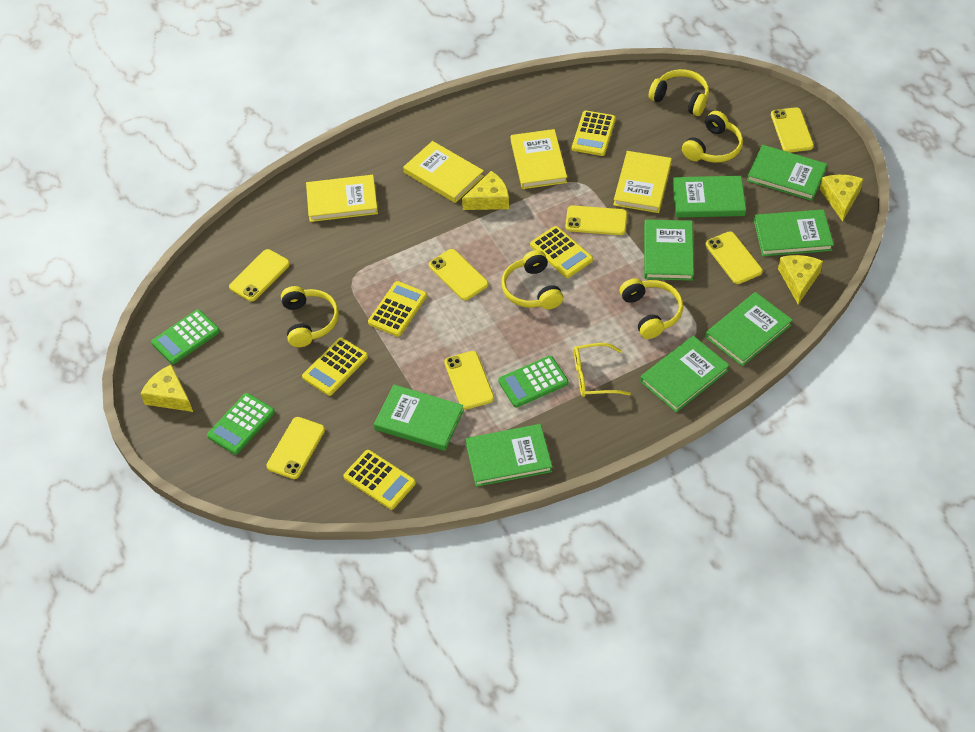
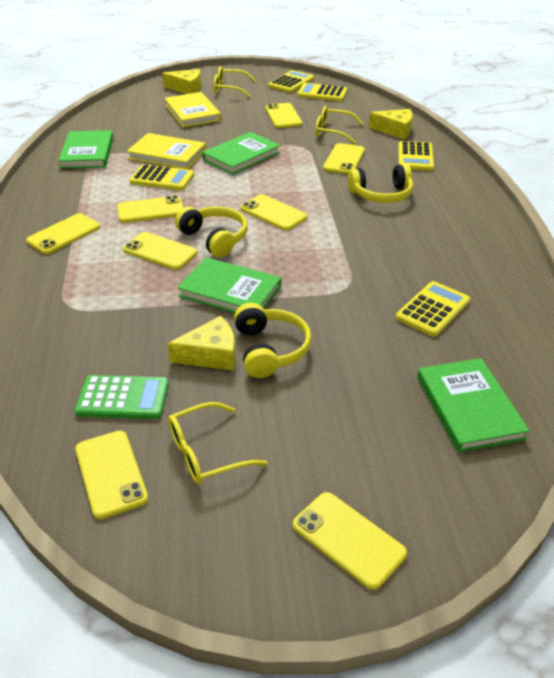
green book: 8 -> 4
green calculator: 3 -> 1
yellow book: 4 -> 2
yellow cheese: 4 -> 3
yellow glasses: 1 -> 3
yellow headphones: 5 -> 3
yellow phone: 7 -> 8

